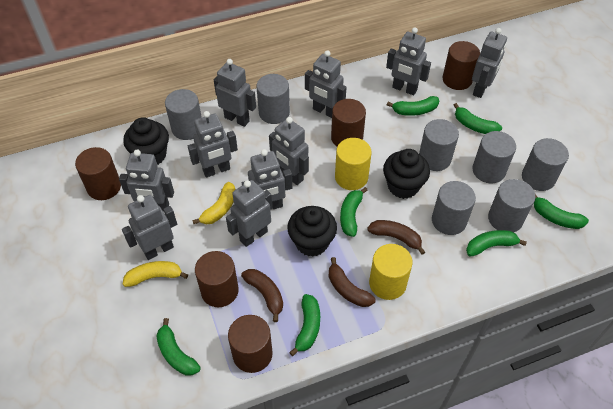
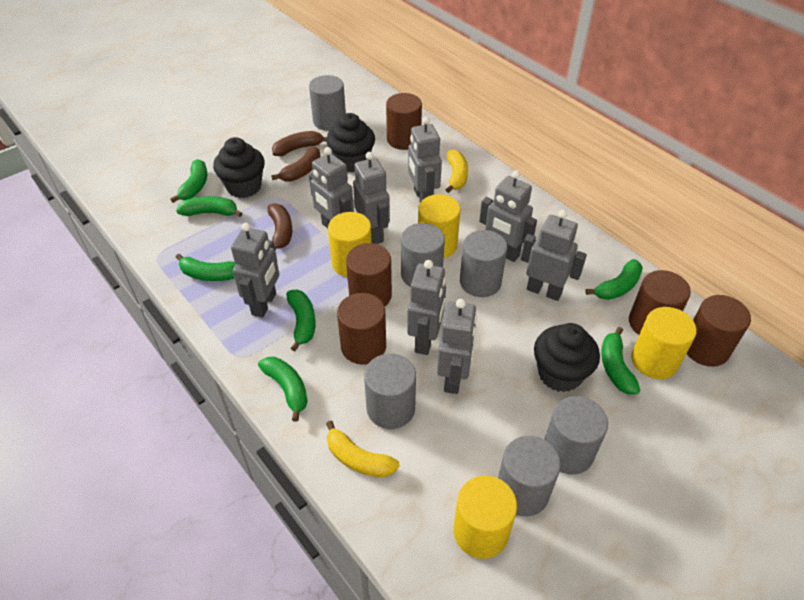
grey cylinder: 7 -> 6
grey robot: 10 -> 8
yellow cylinder: 2 -> 4

